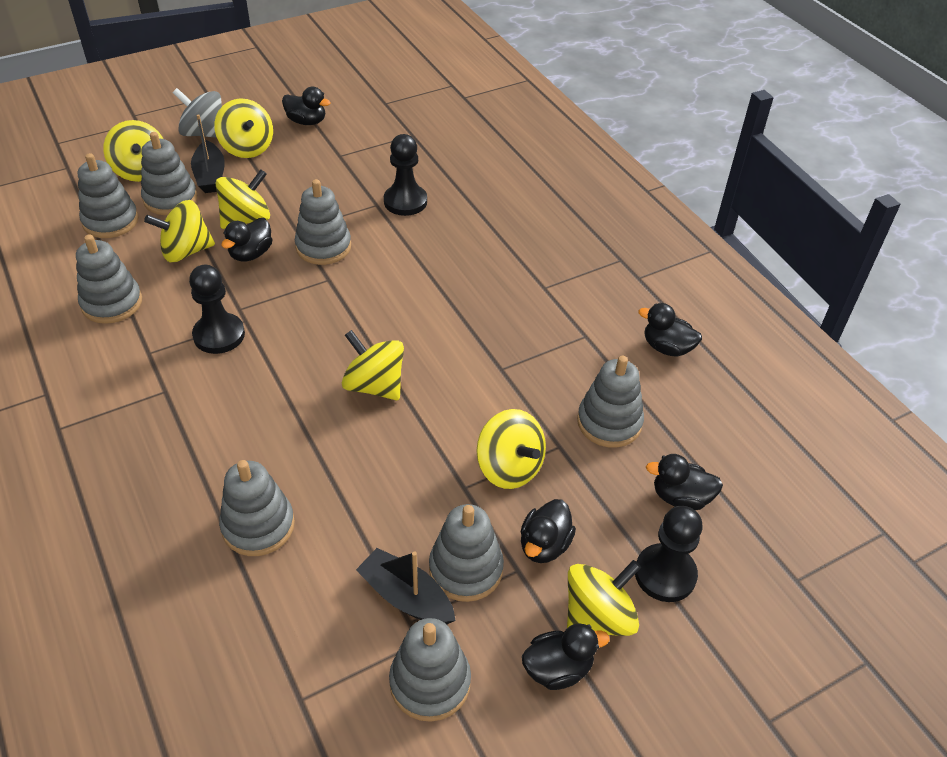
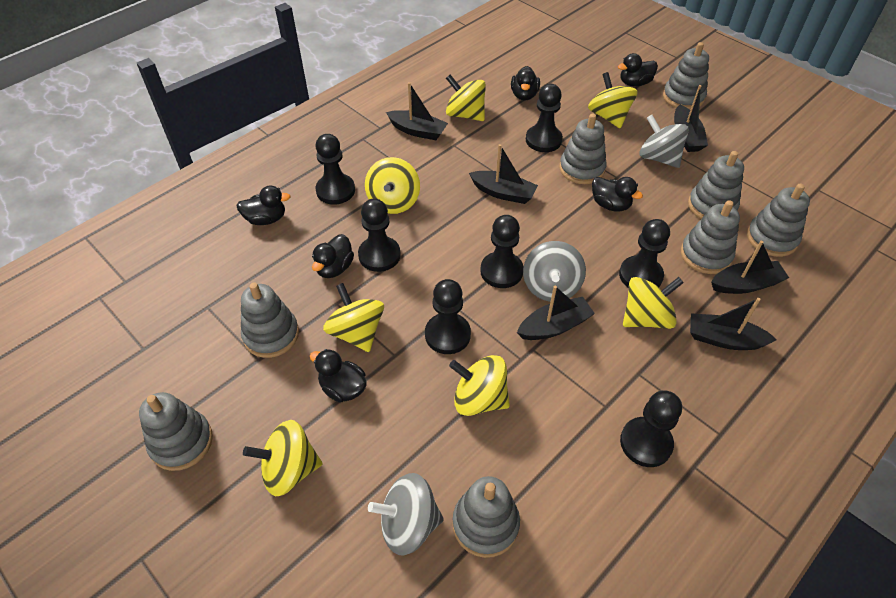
black boat: 2 -> 6
black pawn: 3 -> 7
grey spinning top: 1 -> 3

